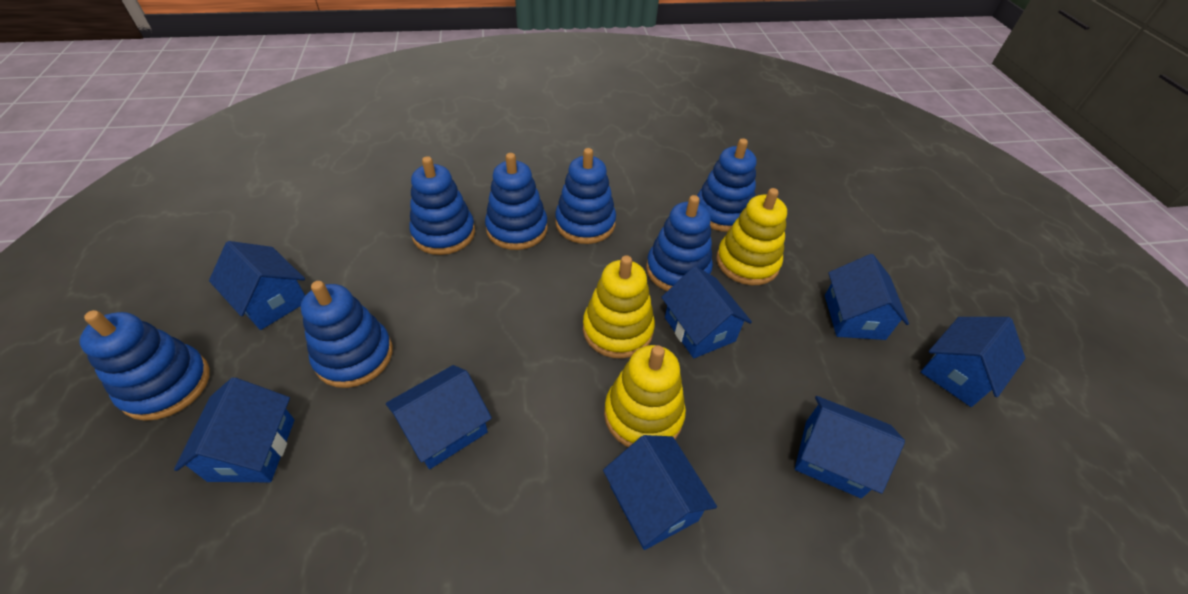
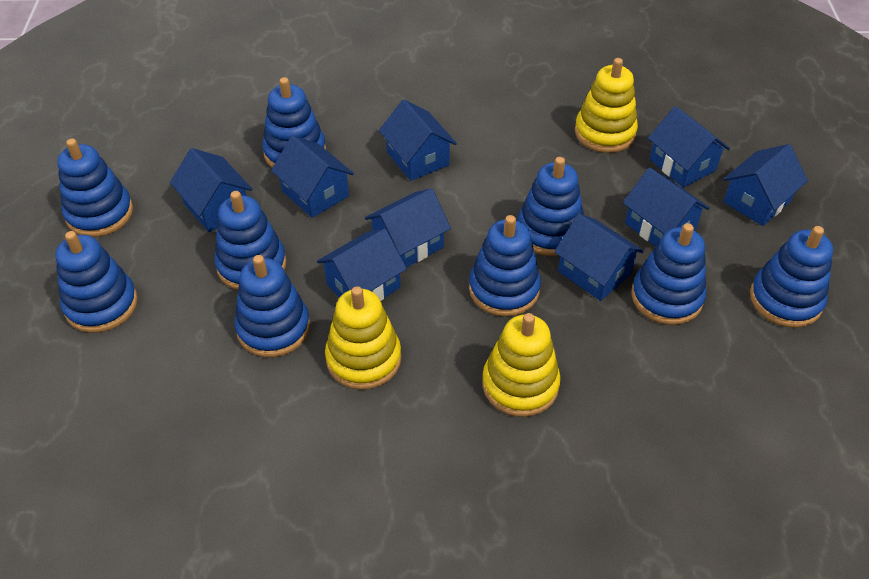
blue house: 8 -> 9
blue stacking toy: 7 -> 9

